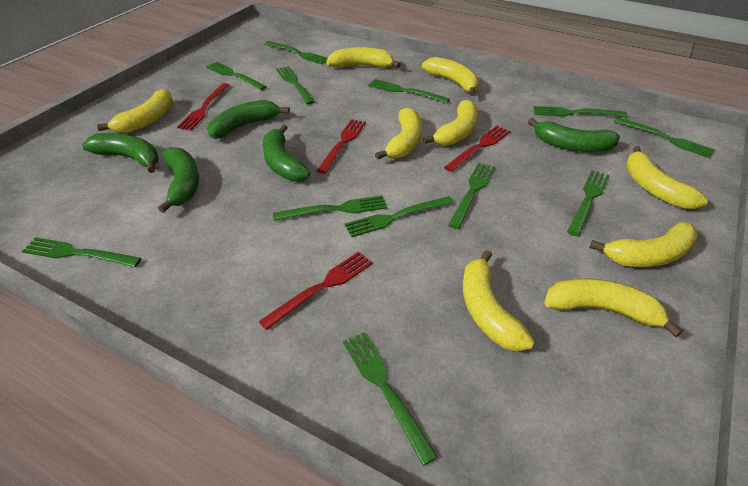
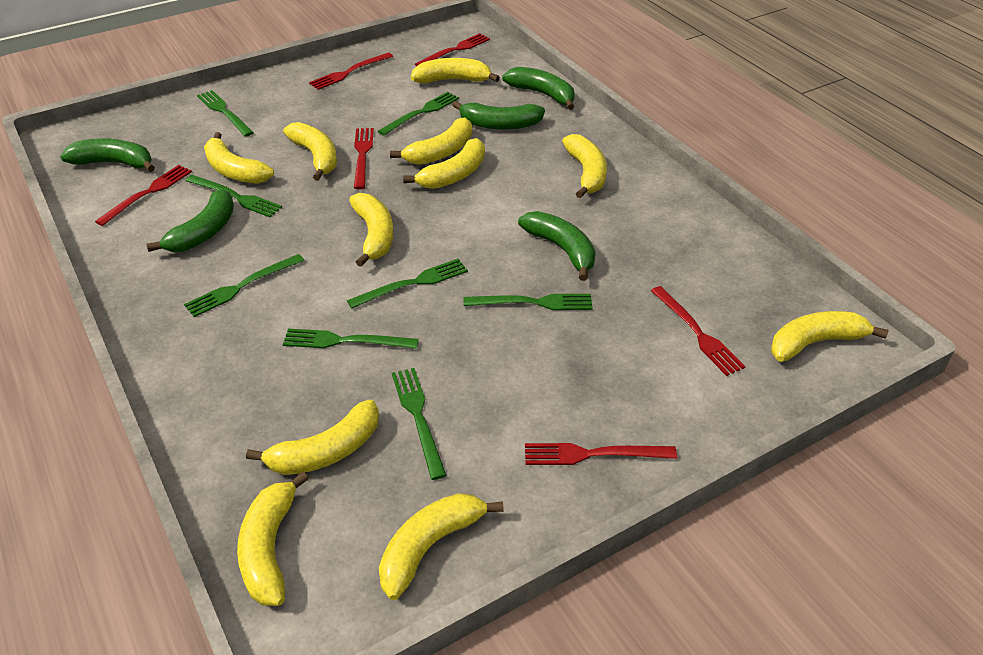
green fork: 12 -> 8
red fork: 4 -> 6
yellow banana: 9 -> 11

